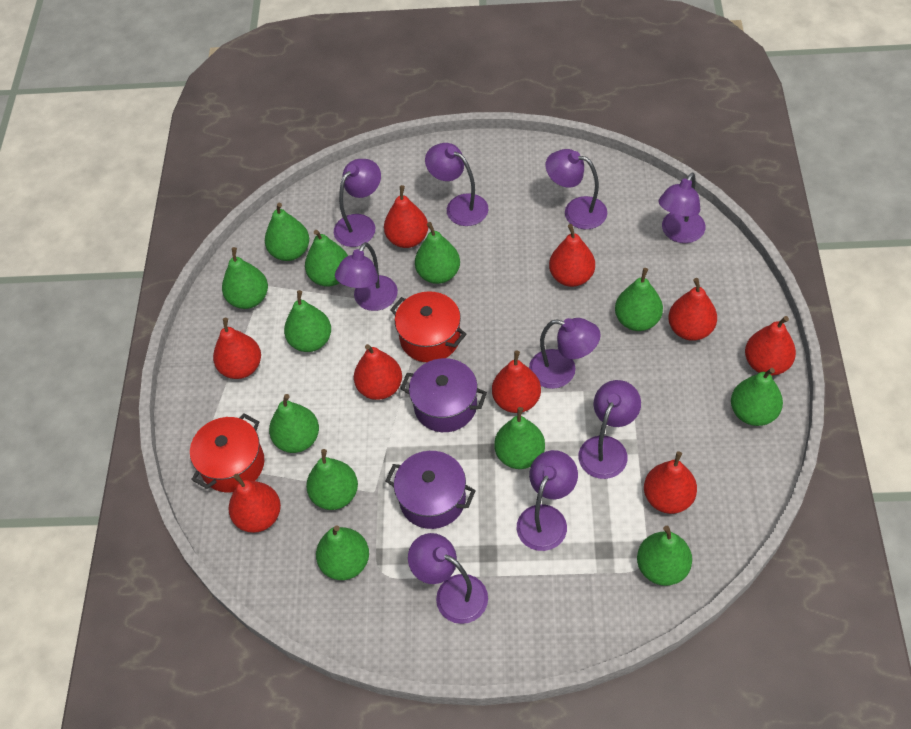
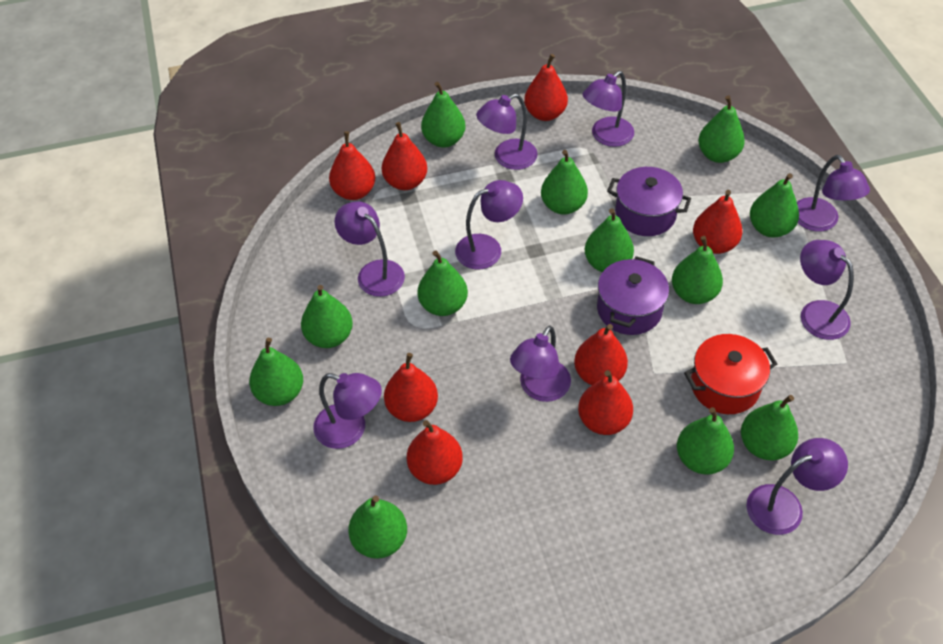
red pear: 9 -> 8
red pot: 2 -> 1

